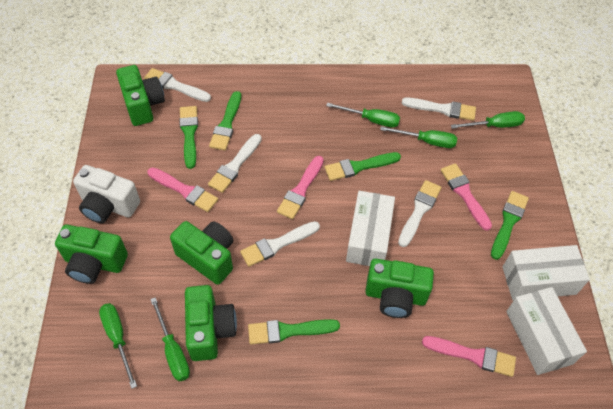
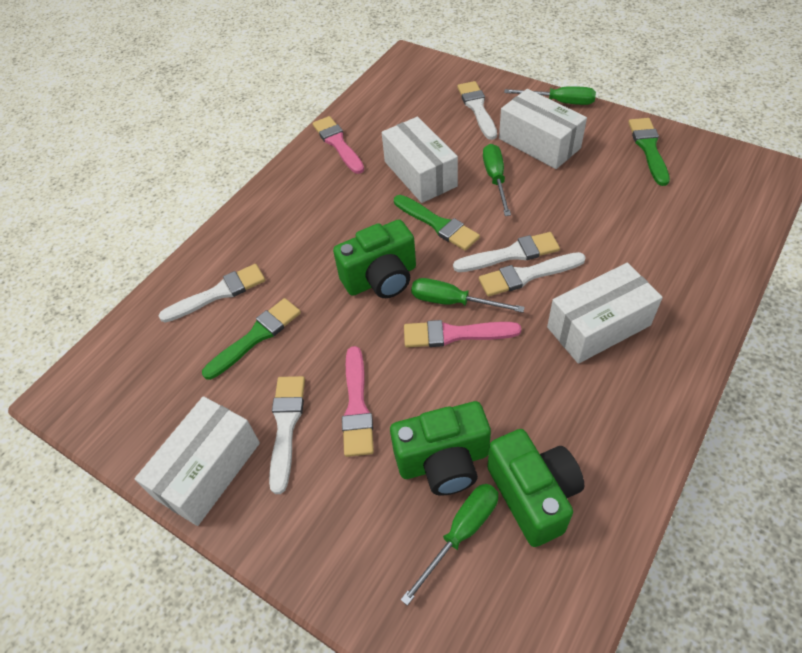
green brush: 5 -> 3
green camera: 5 -> 3
green screwdriver: 5 -> 4
pink brush: 4 -> 3
white box: 3 -> 4
white camera: 1 -> 0

